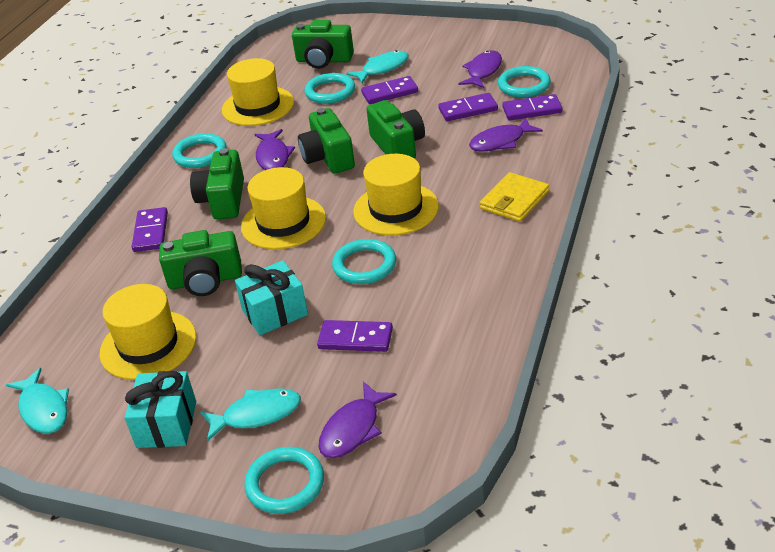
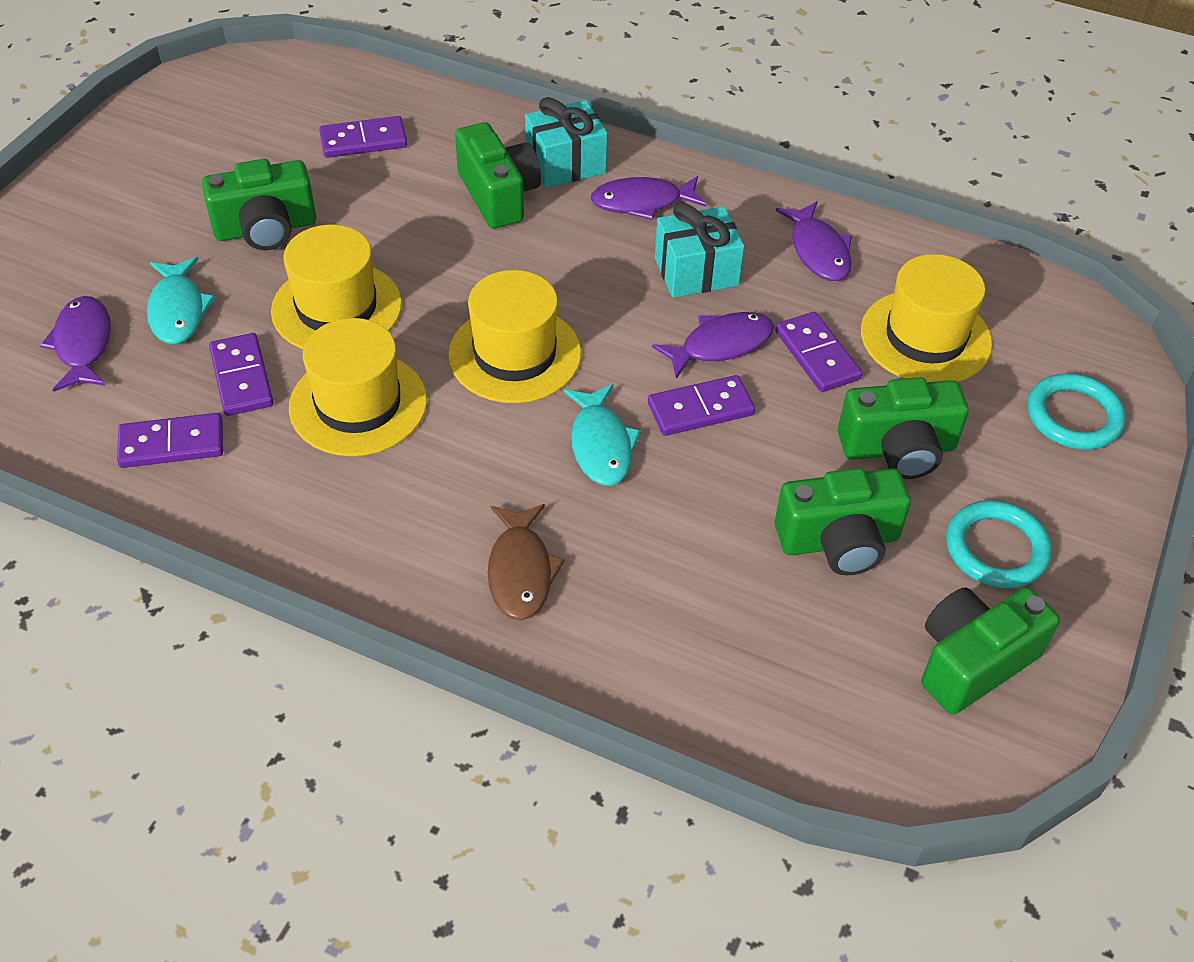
brown fish: 0 -> 1
turquoise fish: 3 -> 2
turquoise ring: 5 -> 2
yellow wallet: 1 -> 0

